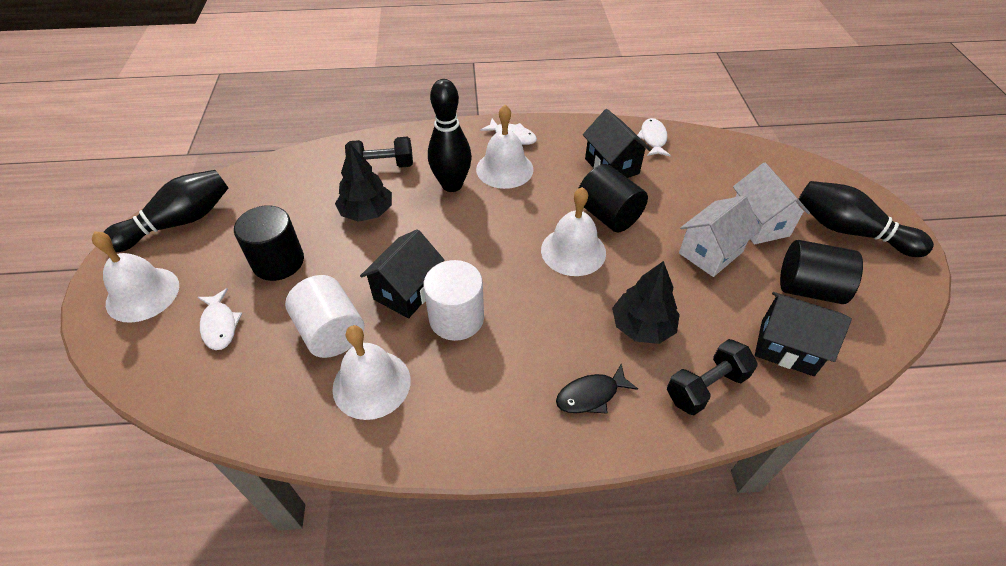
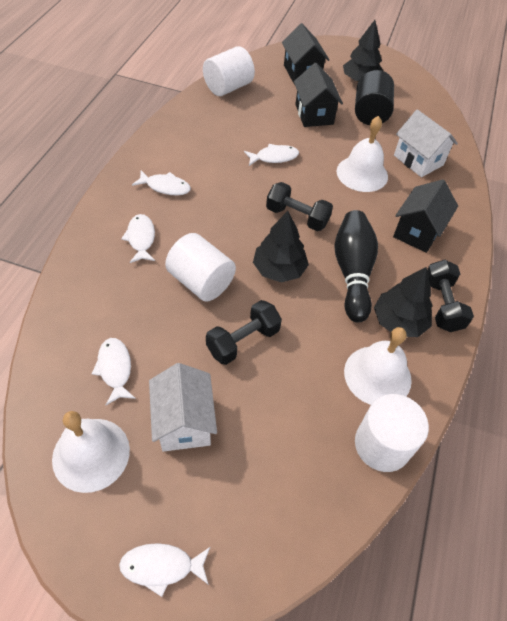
black bowling pin: 3 -> 1
black cylinder: 3 -> 1
black dumbbell: 2 -> 3
black fish: 1 -> 0
black tree: 2 -> 3
white bell: 4 -> 3
white cylinder: 2 -> 3
white fish: 3 -> 5

